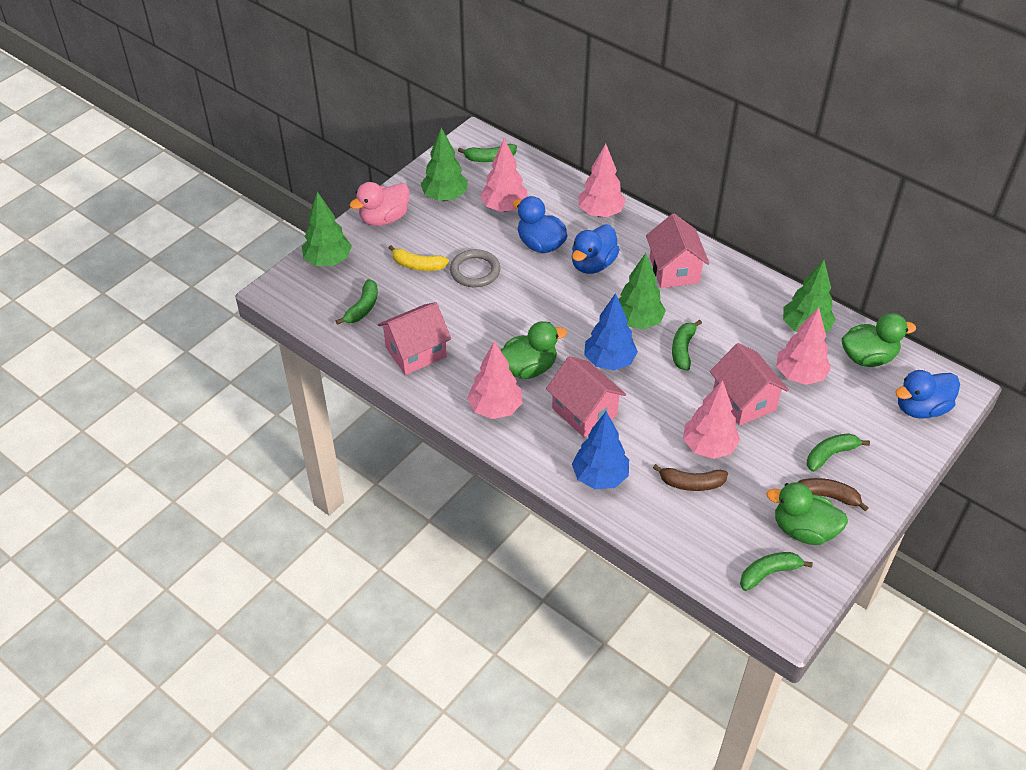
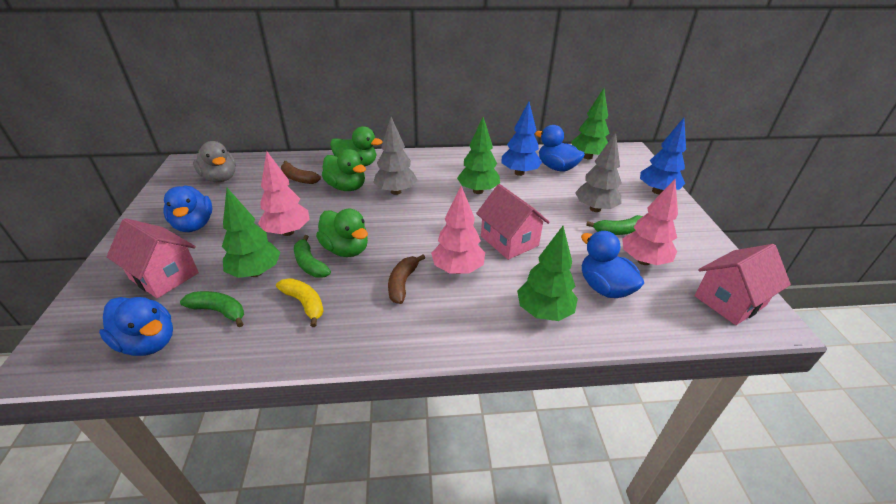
blue duck: 3 -> 4
green banana: 5 -> 3
grey duck: 0 -> 1
grey ring: 1 -> 0
grey tree: 0 -> 2
pink duck: 1 -> 0
pink house: 4 -> 3
pink tree: 5 -> 3

